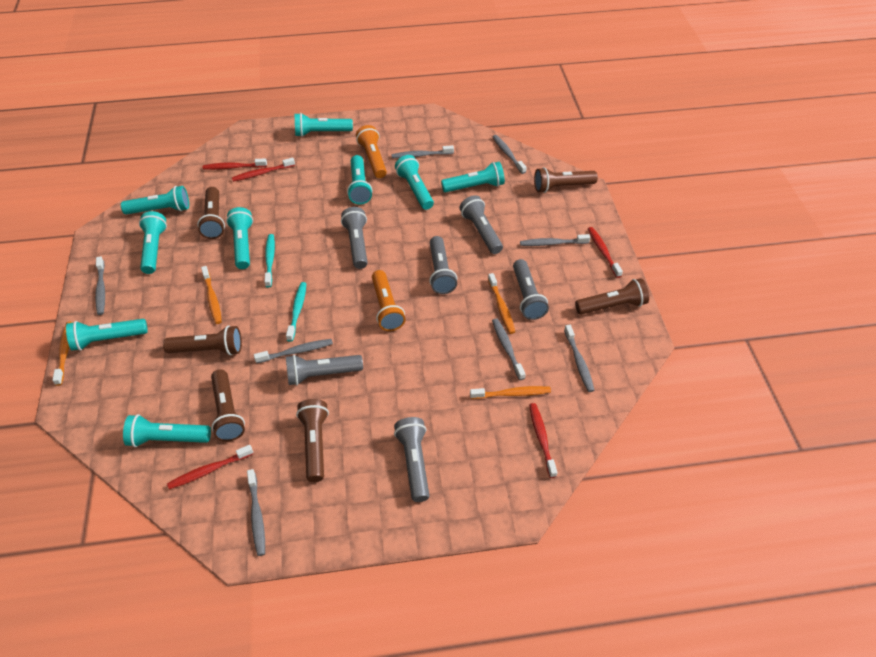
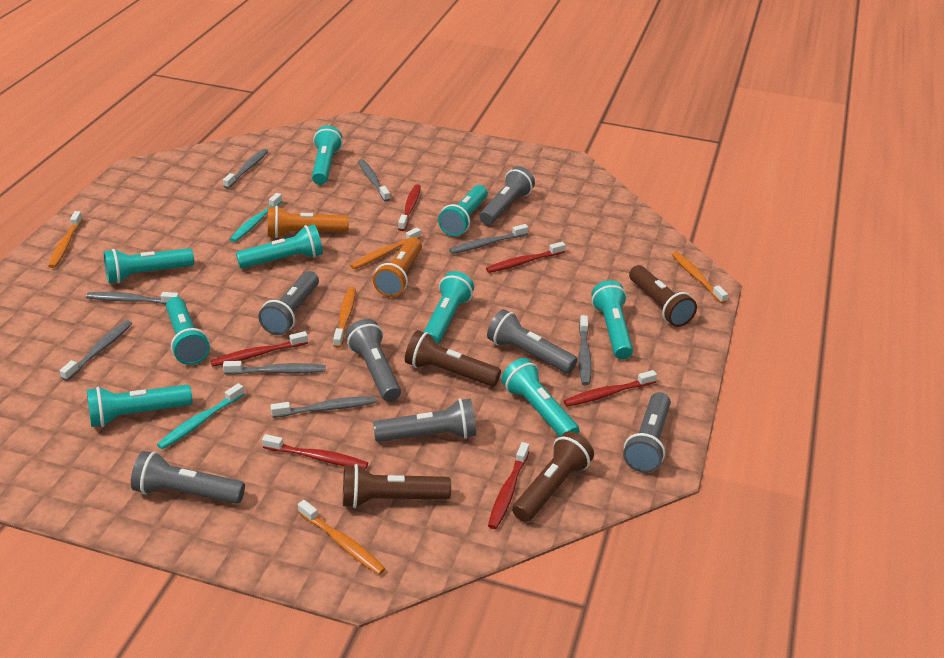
brown flashlight: 6 -> 4
grey flashlight: 6 -> 7
orange toothbrush: 4 -> 5
red toothbrush: 5 -> 6

